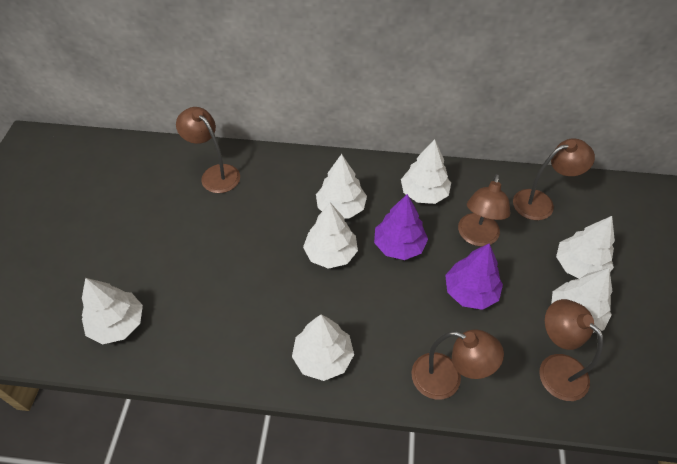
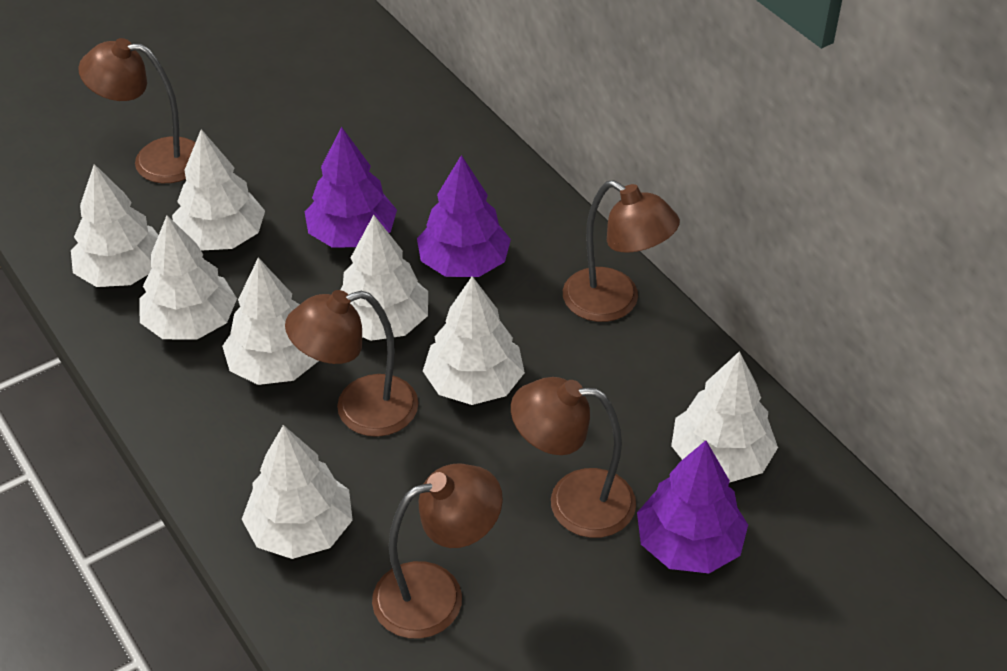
purple tree: 2 -> 3
white tree: 7 -> 8

